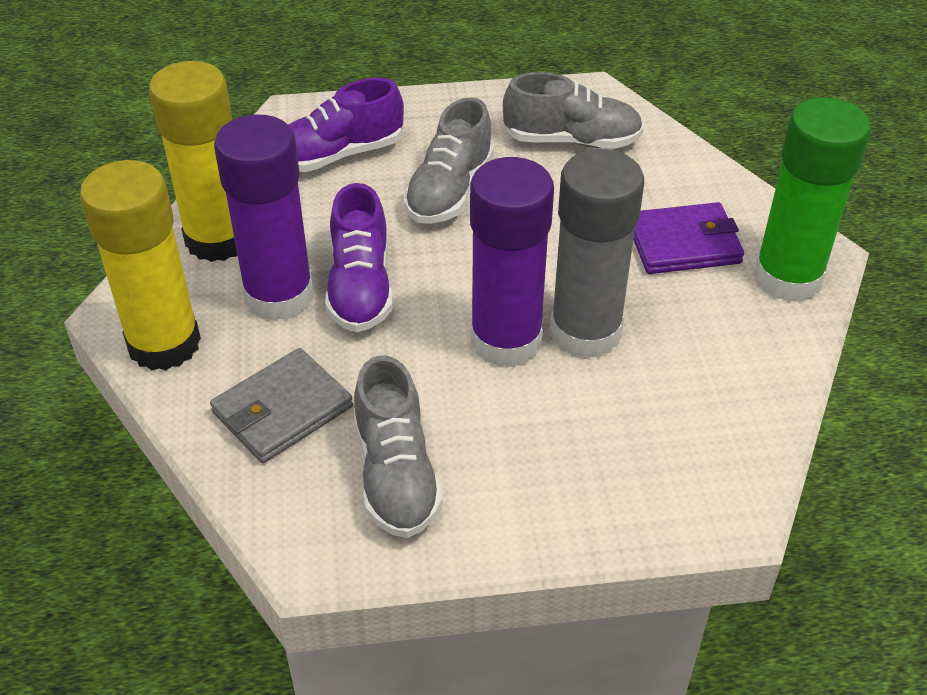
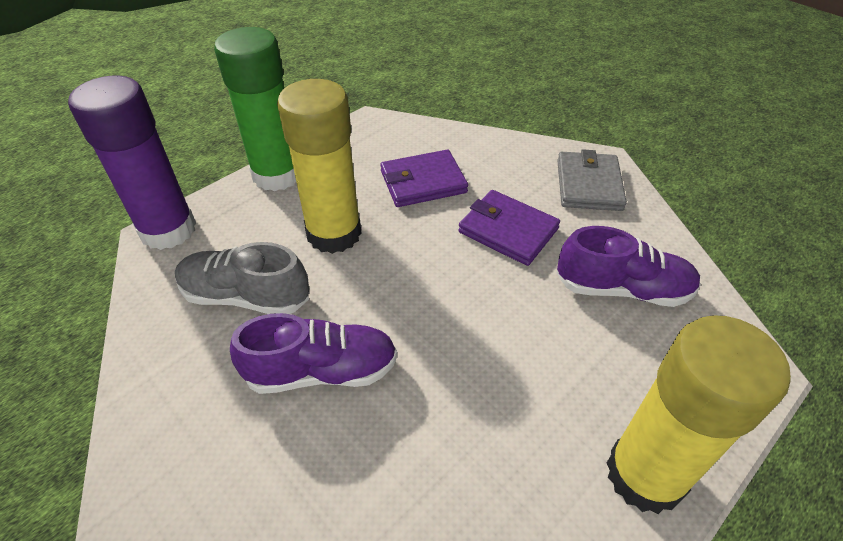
grey glue stick: 1 -> 0
grey shoe: 3 -> 1
purple glue stick: 2 -> 1
purple wallet: 1 -> 2

